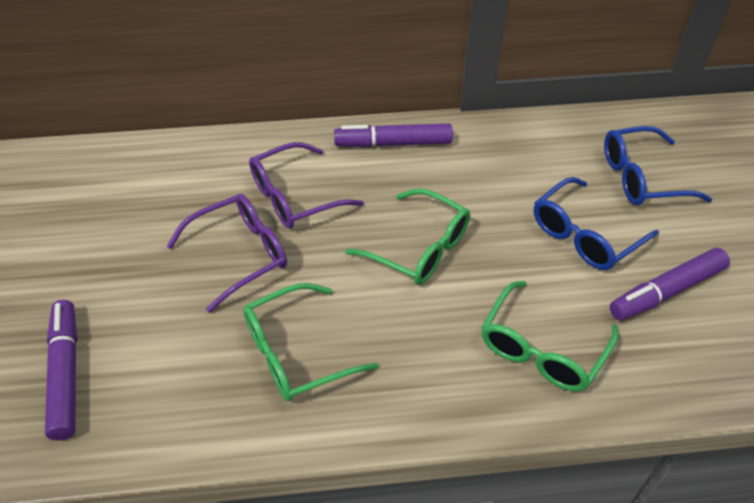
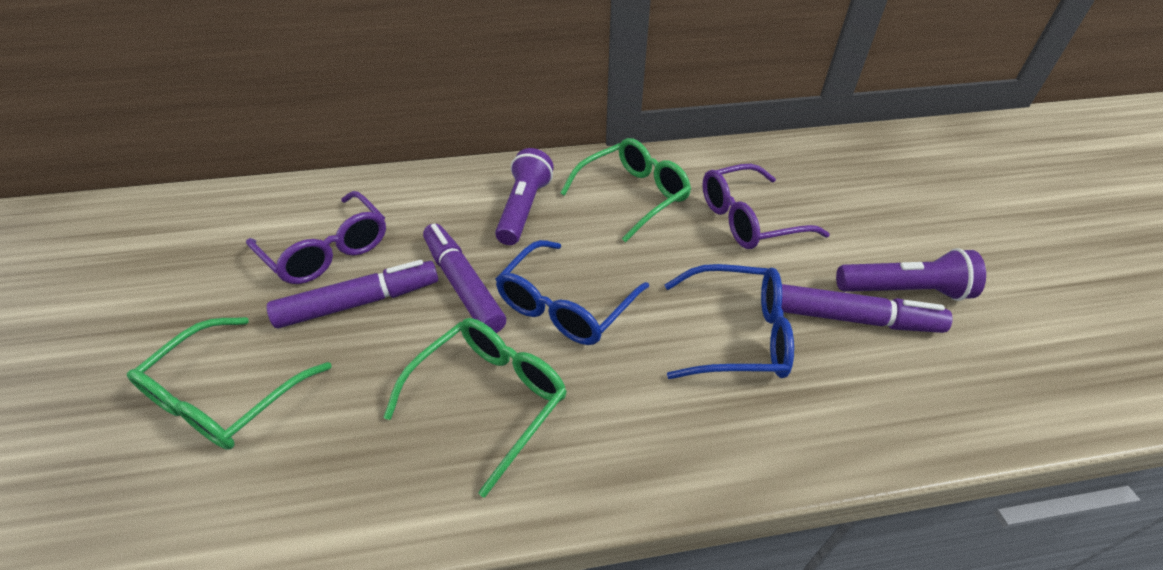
purple flashlight: 0 -> 2

